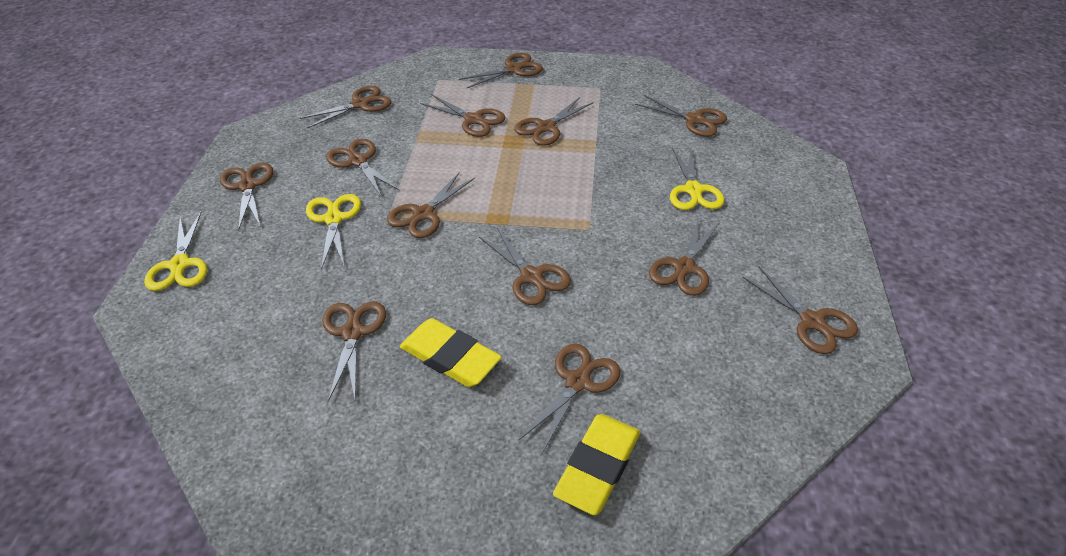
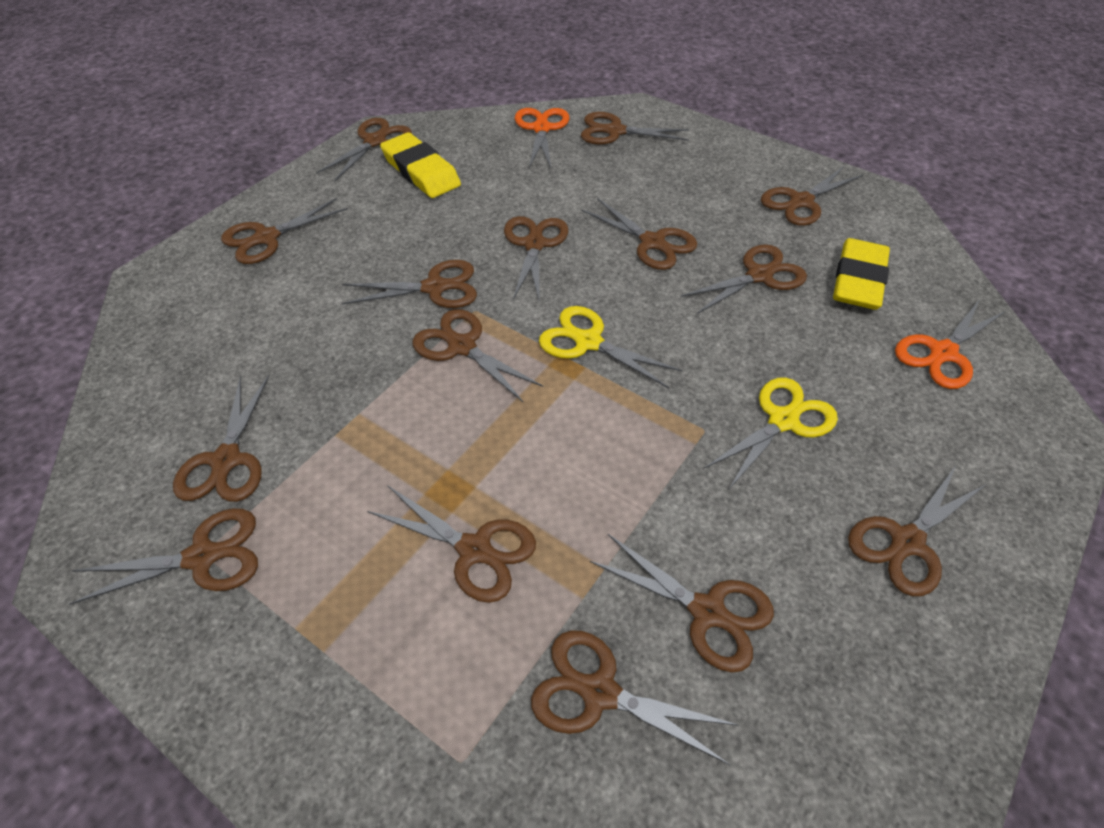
brown scissors: 13 -> 15
orange scissors: 0 -> 2
yellow scissors: 3 -> 2

